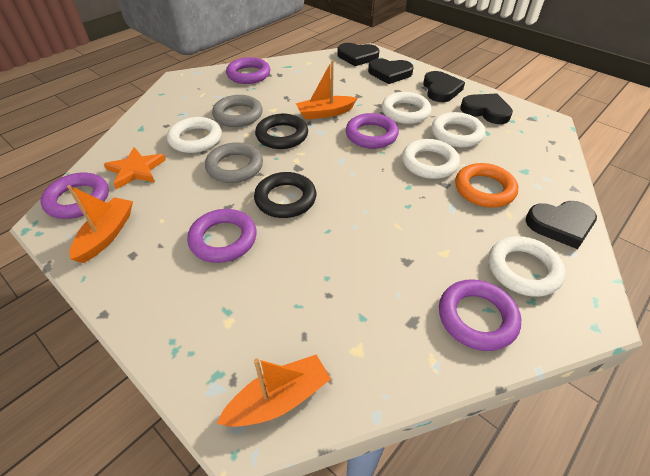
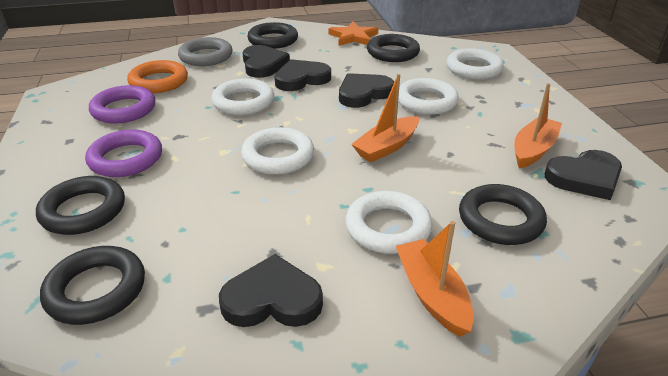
black ring: 2 -> 5
grey ring: 2 -> 1
purple ring: 5 -> 2

